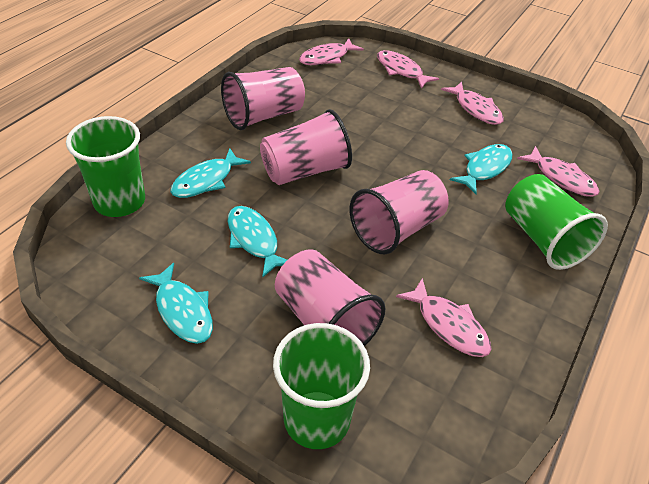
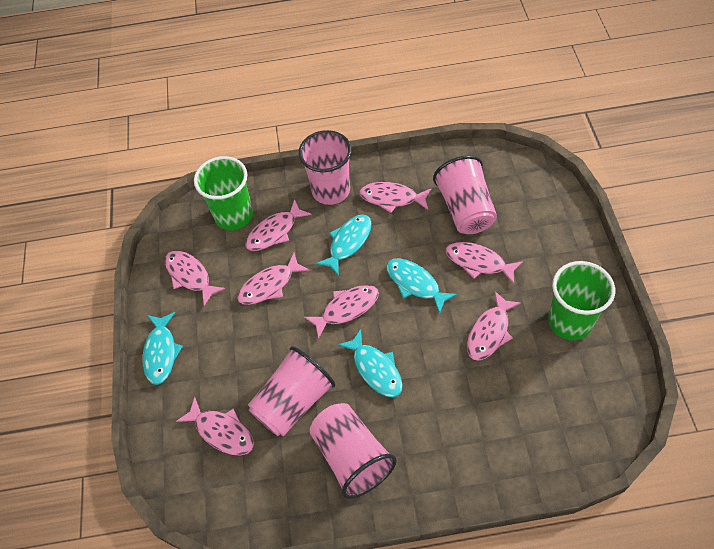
green cup: 3 -> 2
pink fish: 5 -> 8

